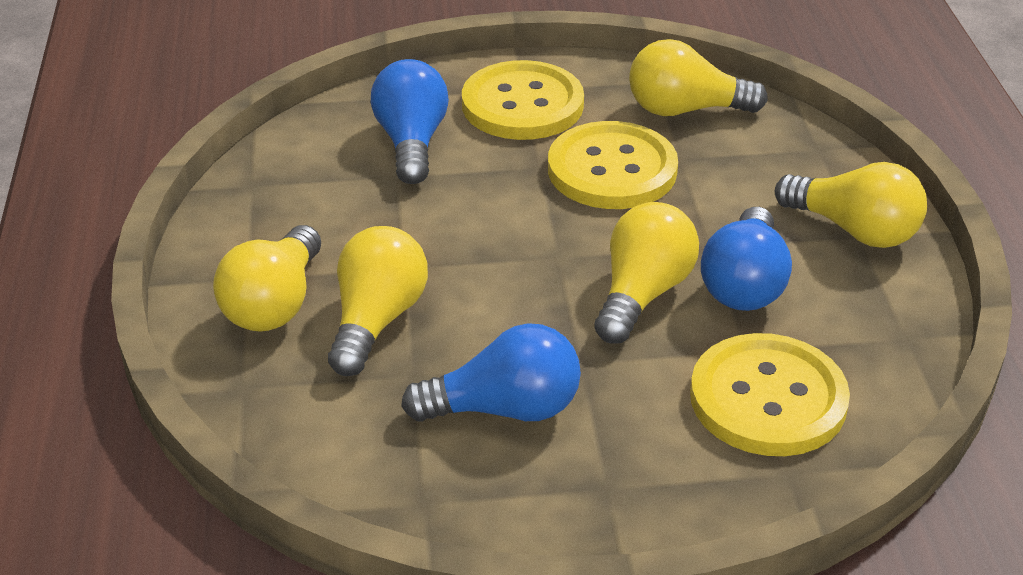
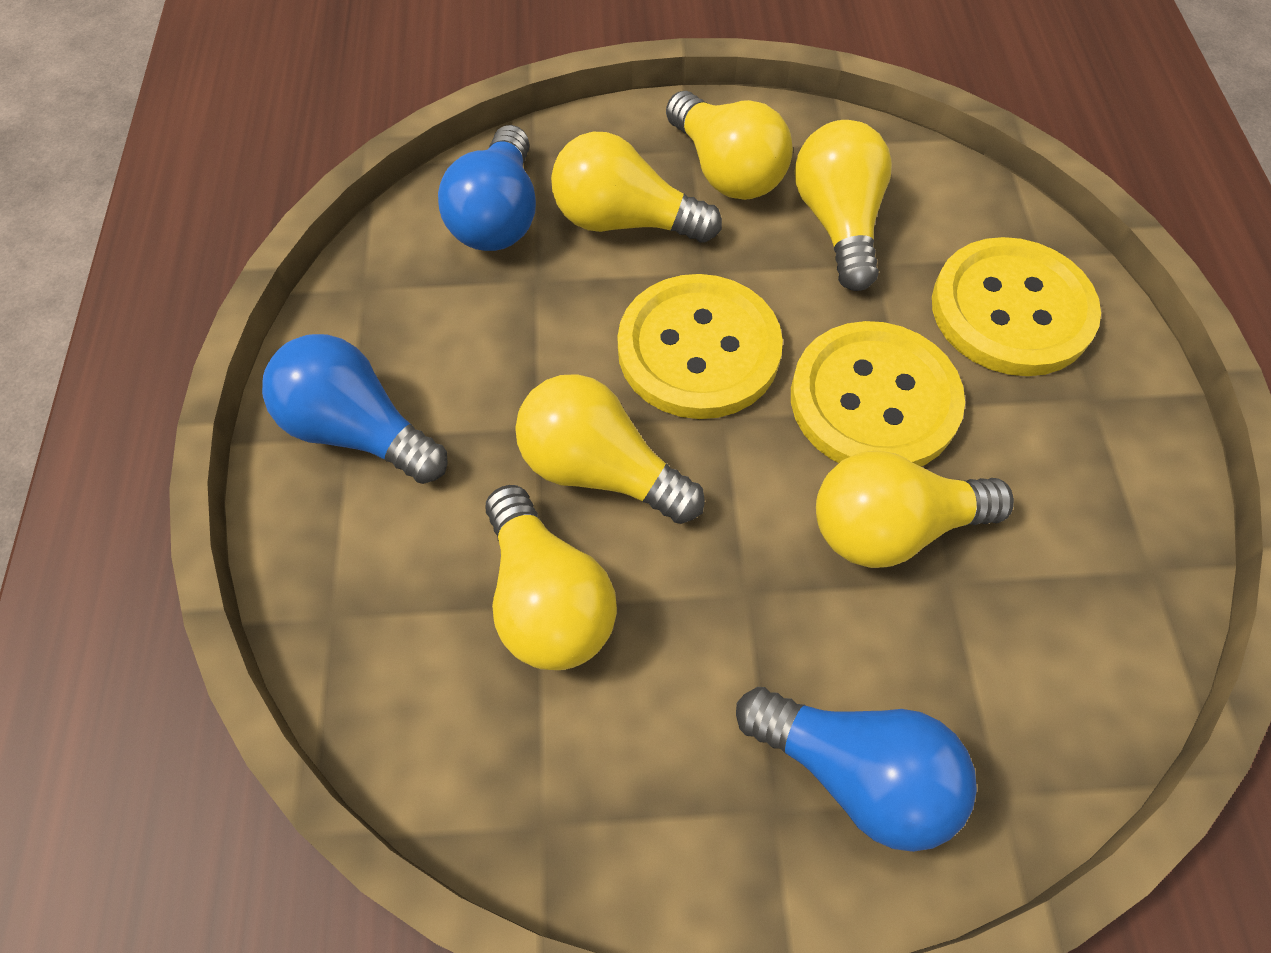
yellow light bulb: 5 -> 6

